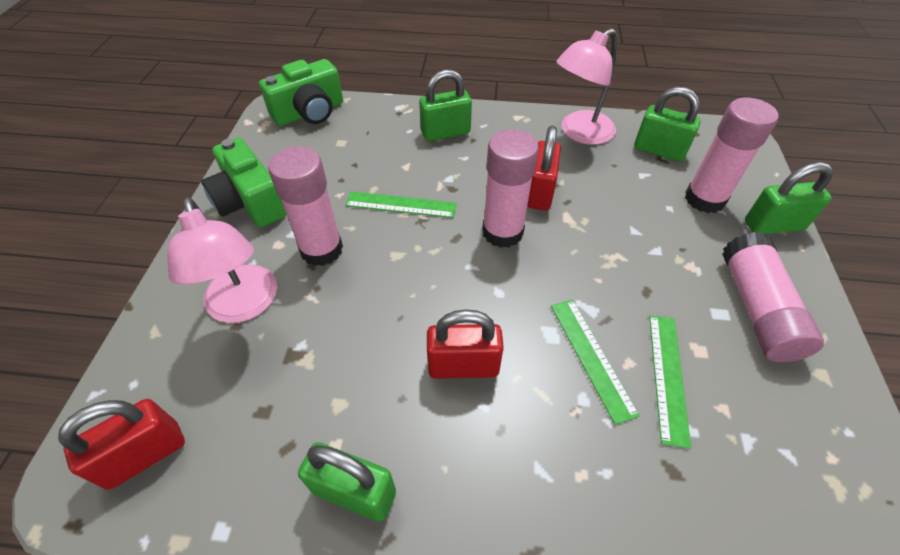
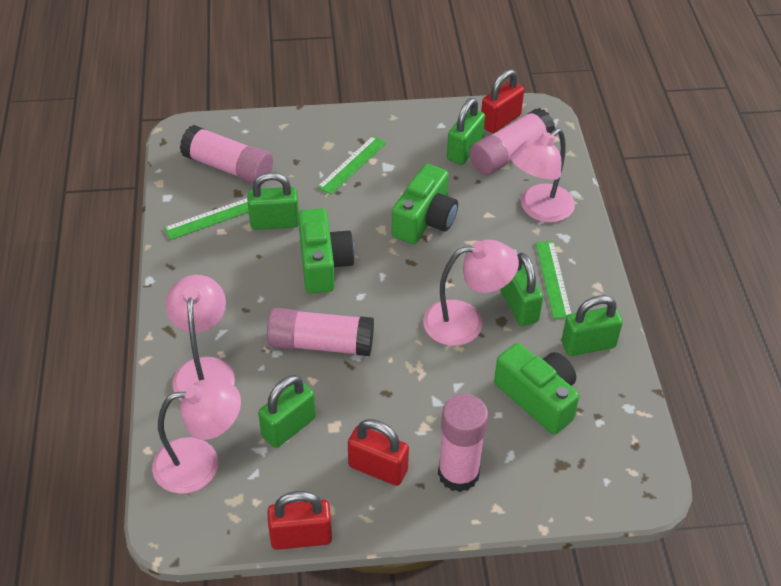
green camera: 2 -> 3
green padlock: 4 -> 5
pink lamp: 2 -> 4

